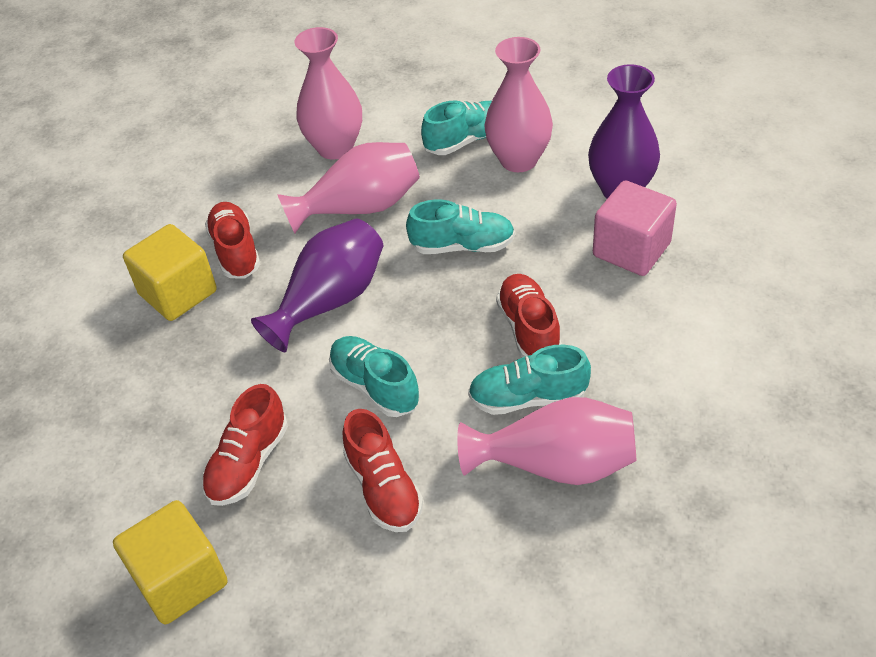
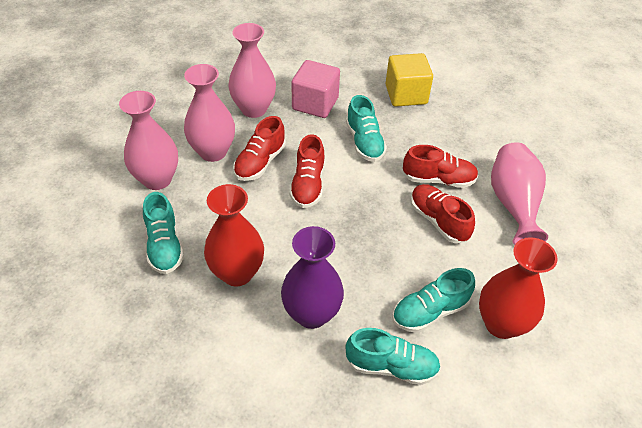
purple vase: 2 -> 1
red vase: 0 -> 2
yellow cube: 2 -> 1

